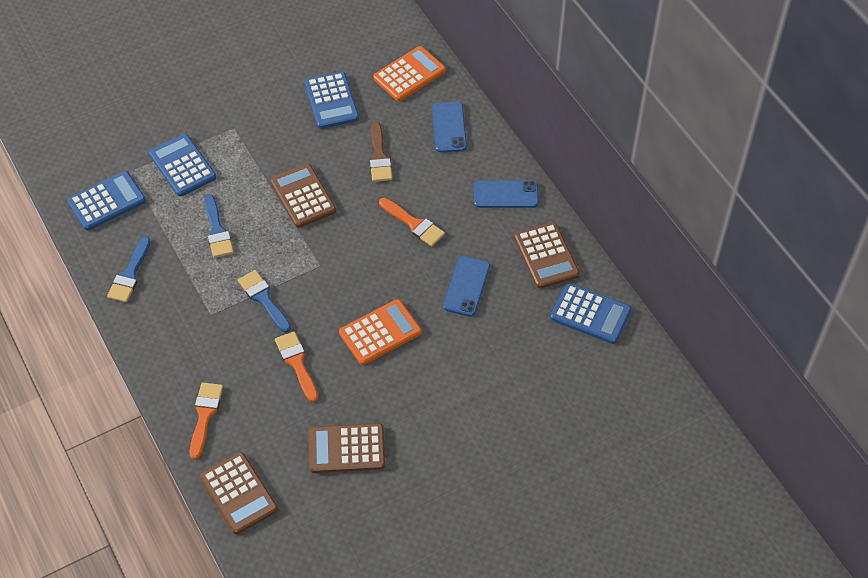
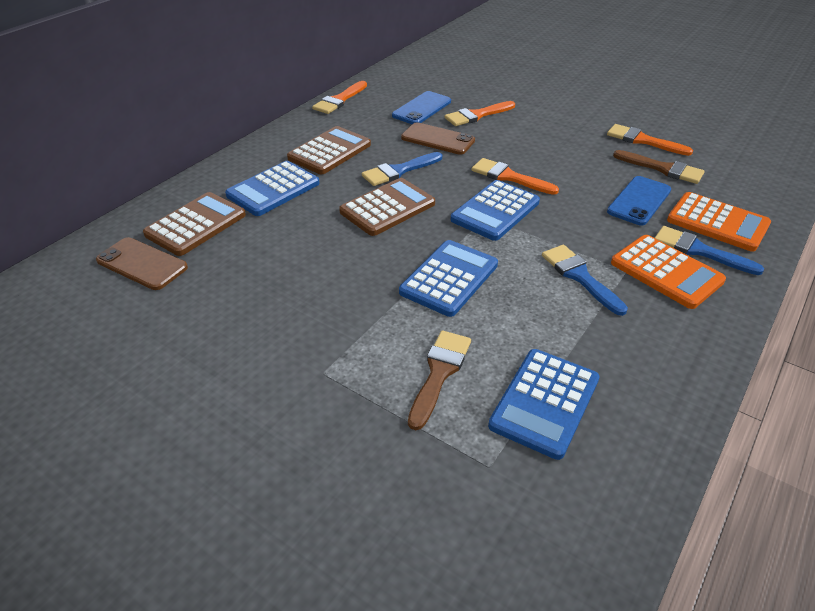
blue phone: 3 -> 2
brown brush: 1 -> 2
brown calculator: 4 -> 3
brown phone: 0 -> 2
orange brush: 3 -> 4

